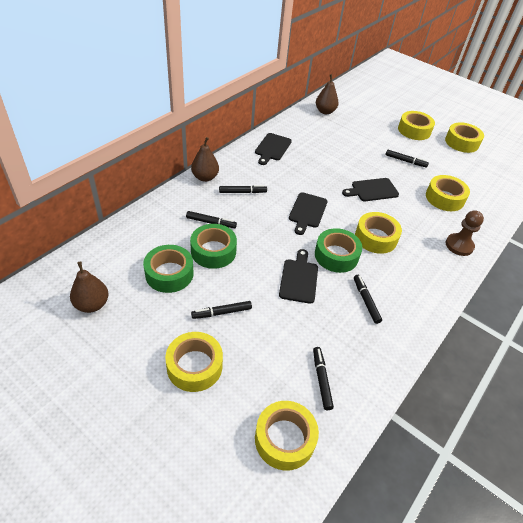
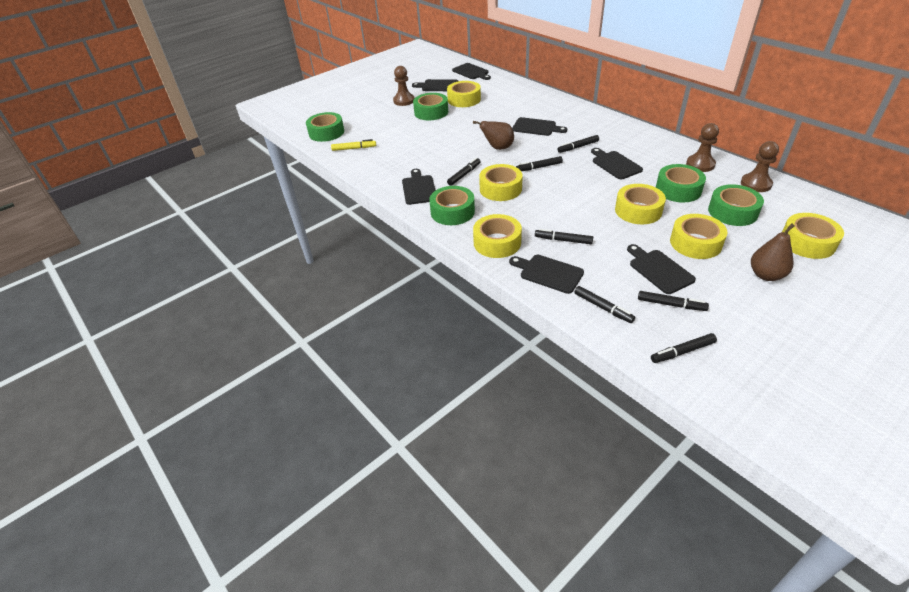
black cutting board: 4 -> 7
black marker: 6 -> 7
brown pawn: 1 -> 3
brown pear: 3 -> 2
green tape: 3 -> 5
yellow marker: 0 -> 1

